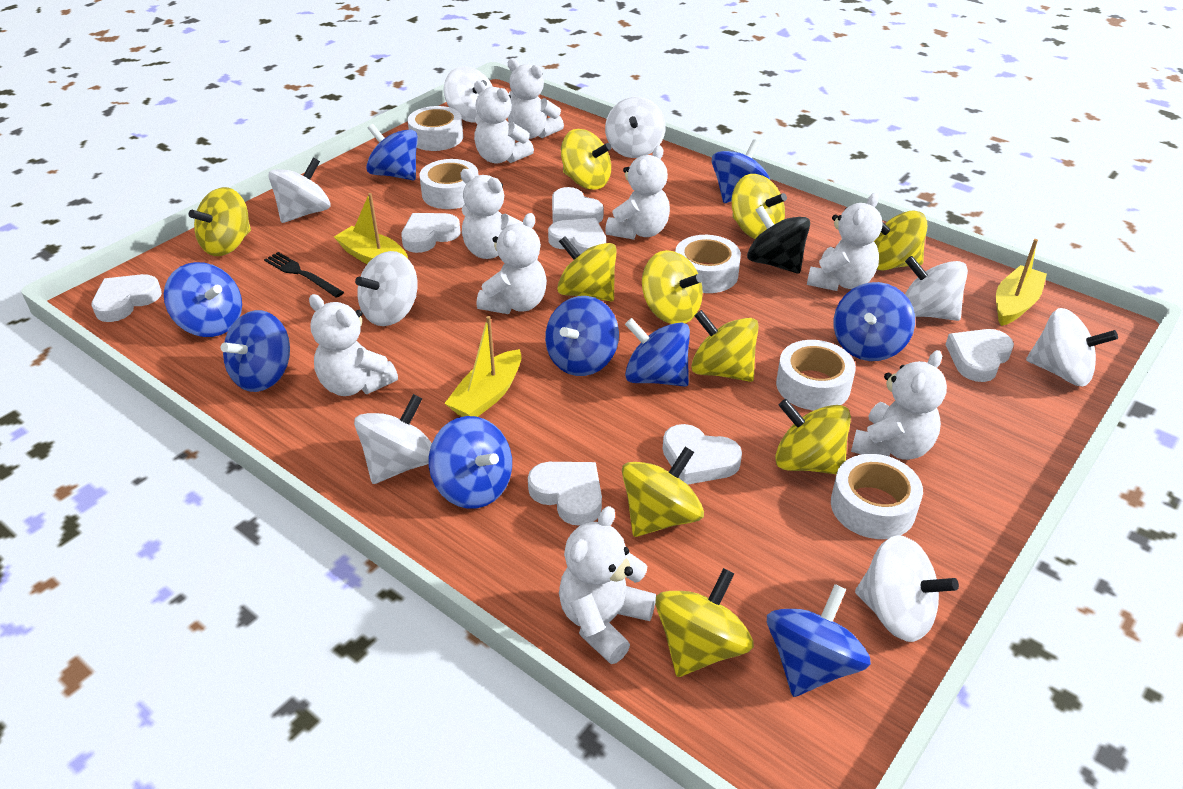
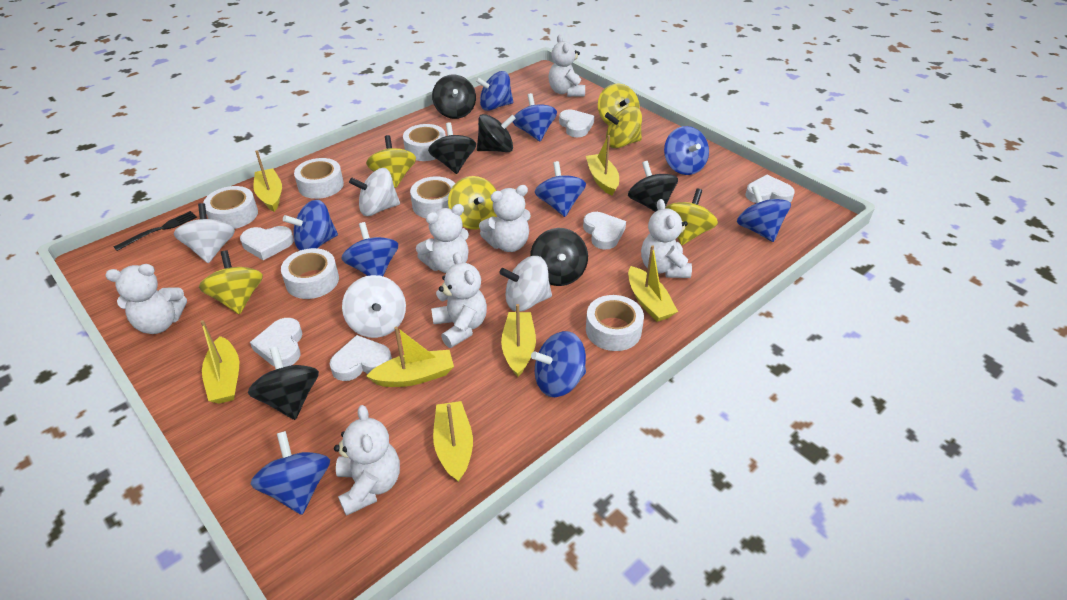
black spinning top: 1 -> 6
white heart: 7 -> 6
white spinning top: 8 -> 4
white tape: 5 -> 6
white teddy bear: 9 -> 7
yellow boat: 3 -> 7
yellow spinning top: 10 -> 6

